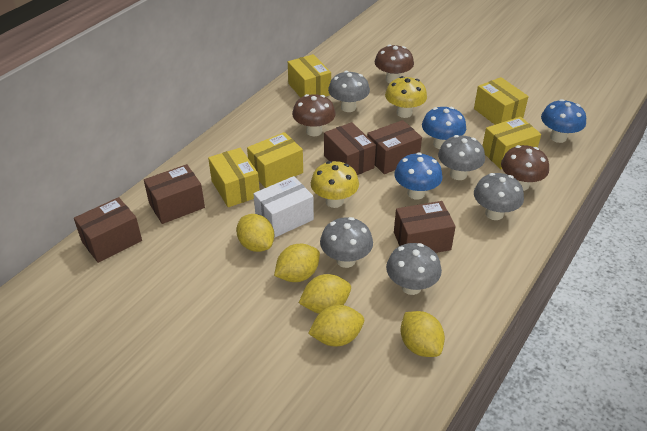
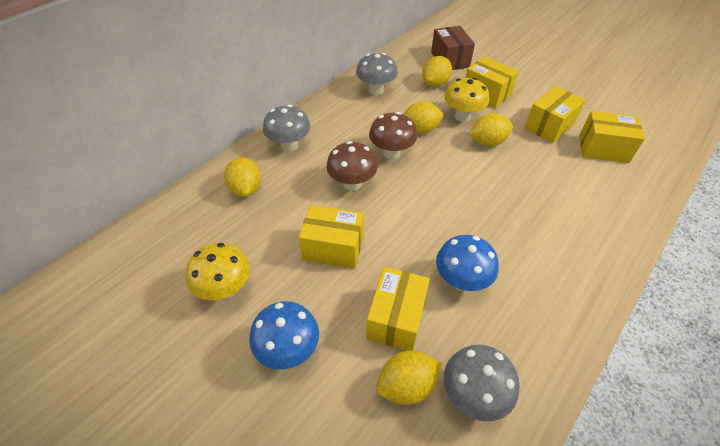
blue mushroom: 3 -> 2
brown box: 5 -> 1
brown mushroom: 3 -> 2
grey mushroom: 5 -> 3
white box: 1 -> 0

